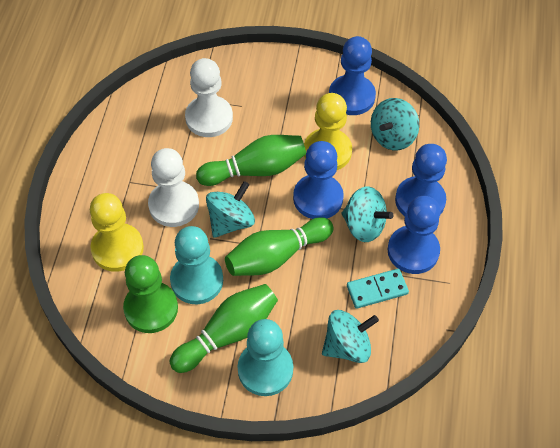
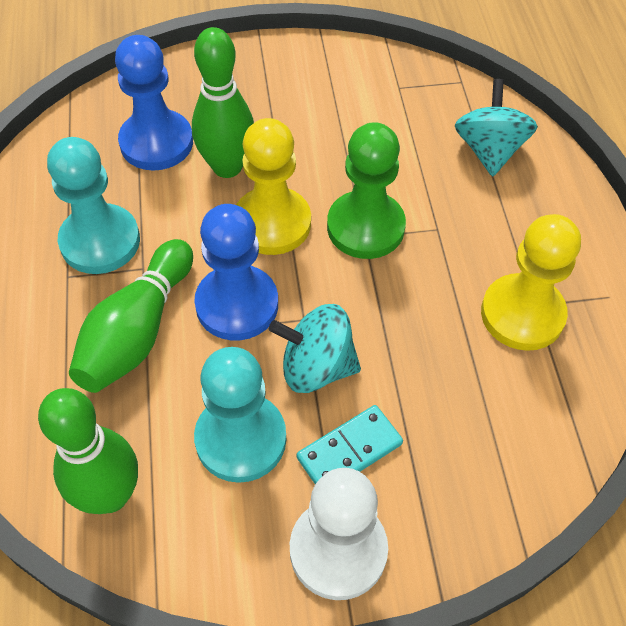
blue pawn: 4 -> 2
turquoise spinning top: 4 -> 2
white pawn: 2 -> 1

